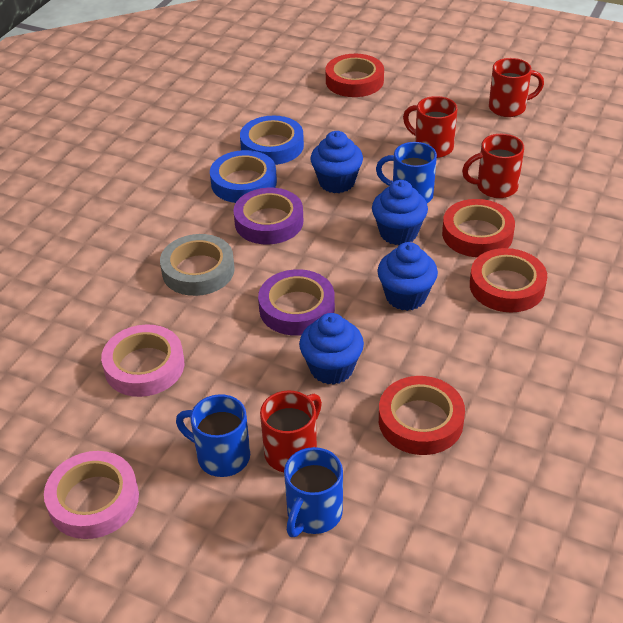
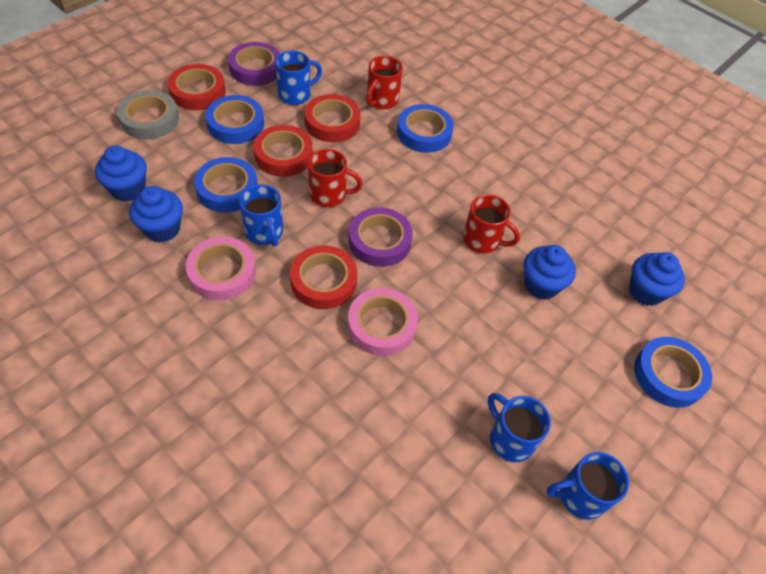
blue mug: 3 -> 4
blue tape: 2 -> 4
red mug: 4 -> 3

